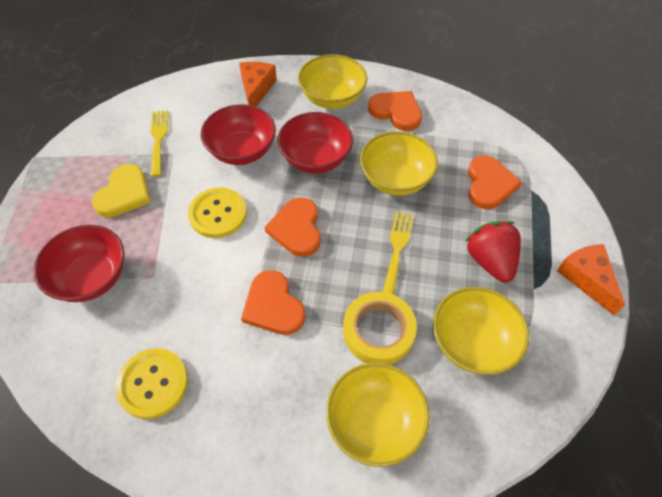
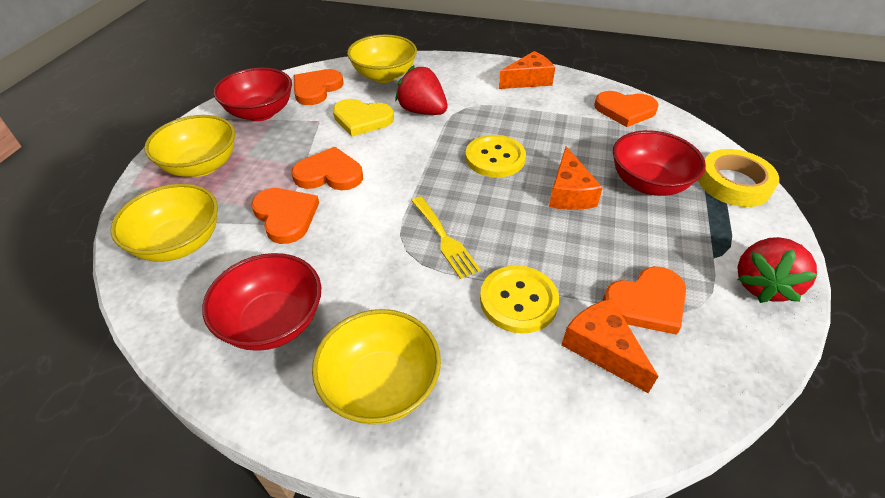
orange cheese: 2 -> 3
orange heart: 4 -> 5
red strawberry: 1 -> 2
yellow fork: 2 -> 1

